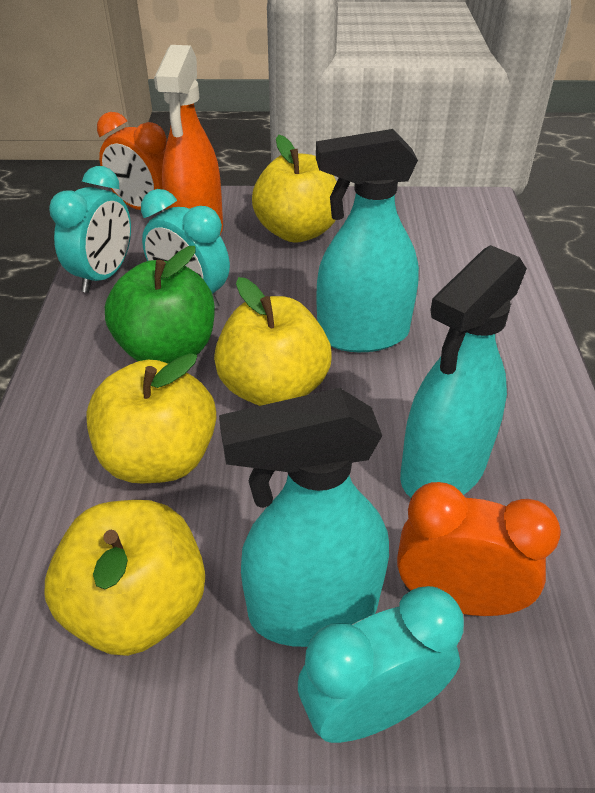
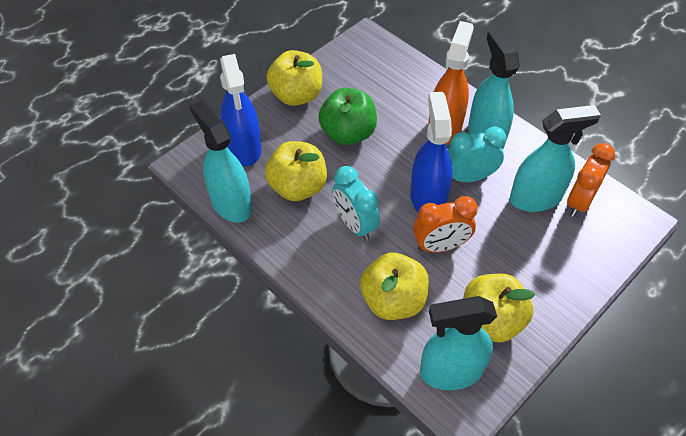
blue spray bottle: 0 -> 2
turquoise clock: 3 -> 2
turquoise spray bottle: 3 -> 4

